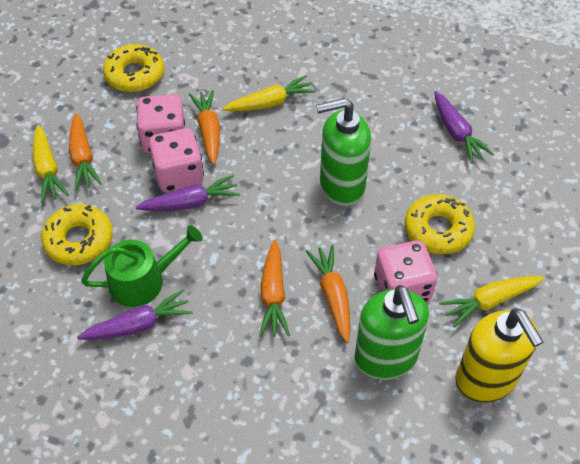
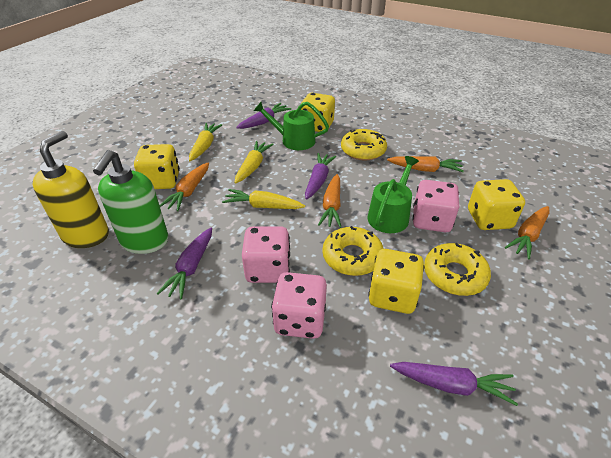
green soap dispenser: 2 -> 1
green watering can: 1 -> 2
purple carrot: 3 -> 4
yellow dice: 0 -> 4

